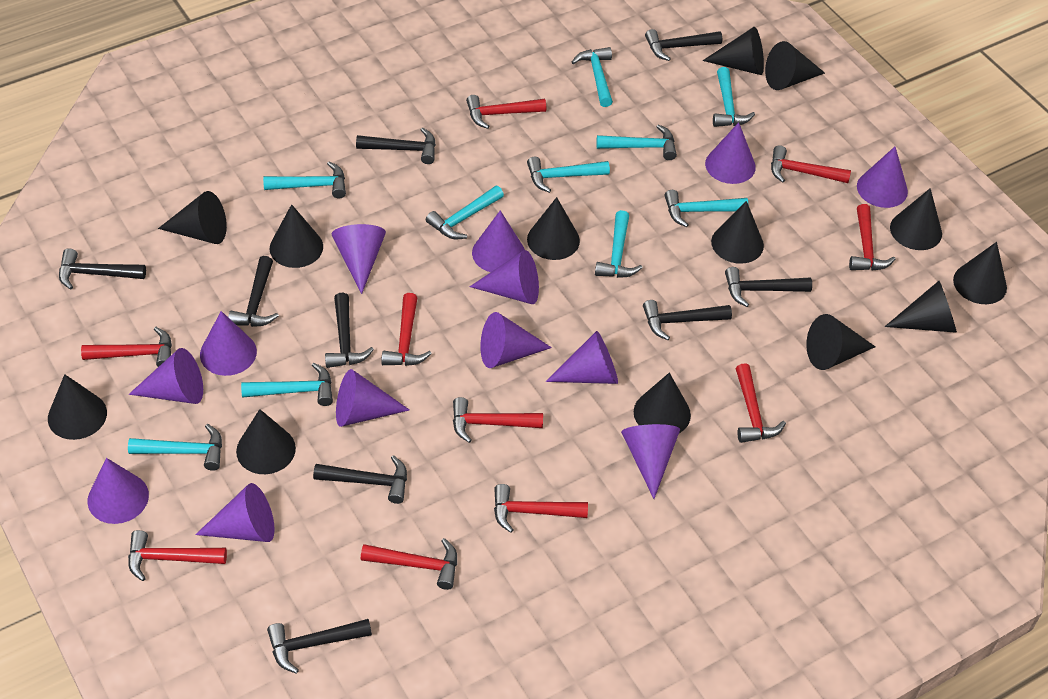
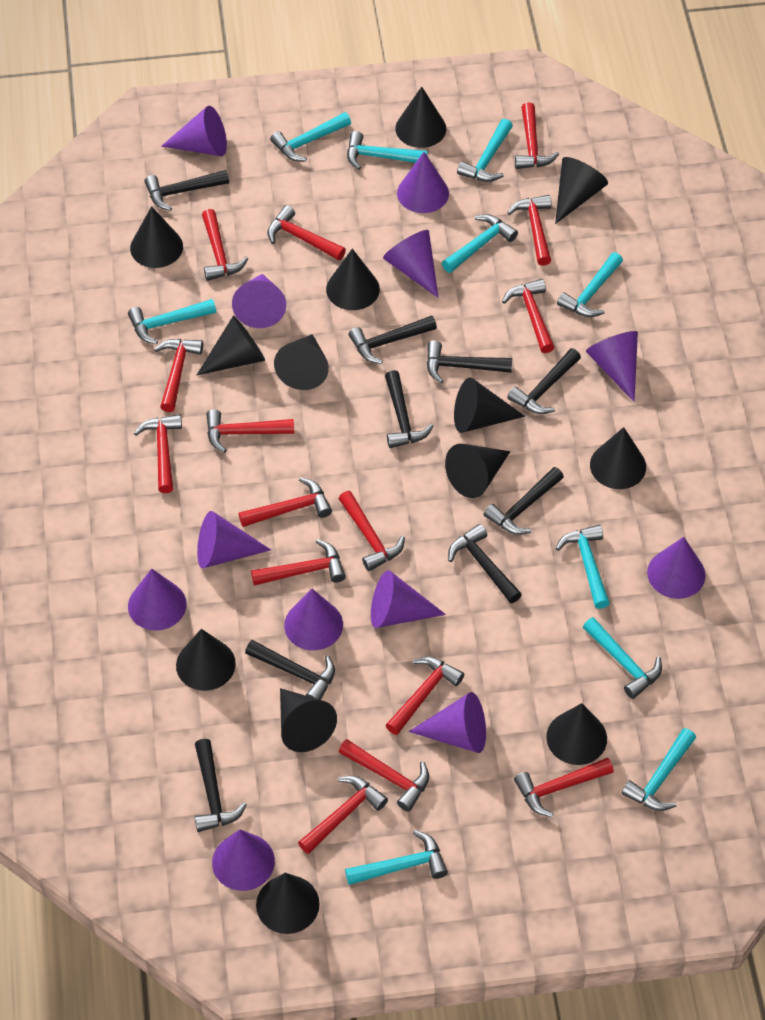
purple cone: 13 -> 12
red hammer: 10 -> 15

